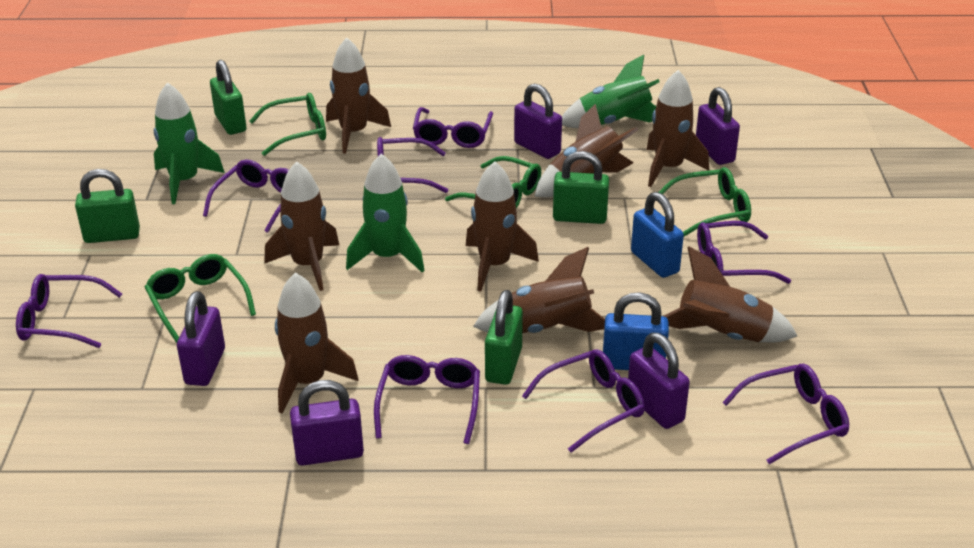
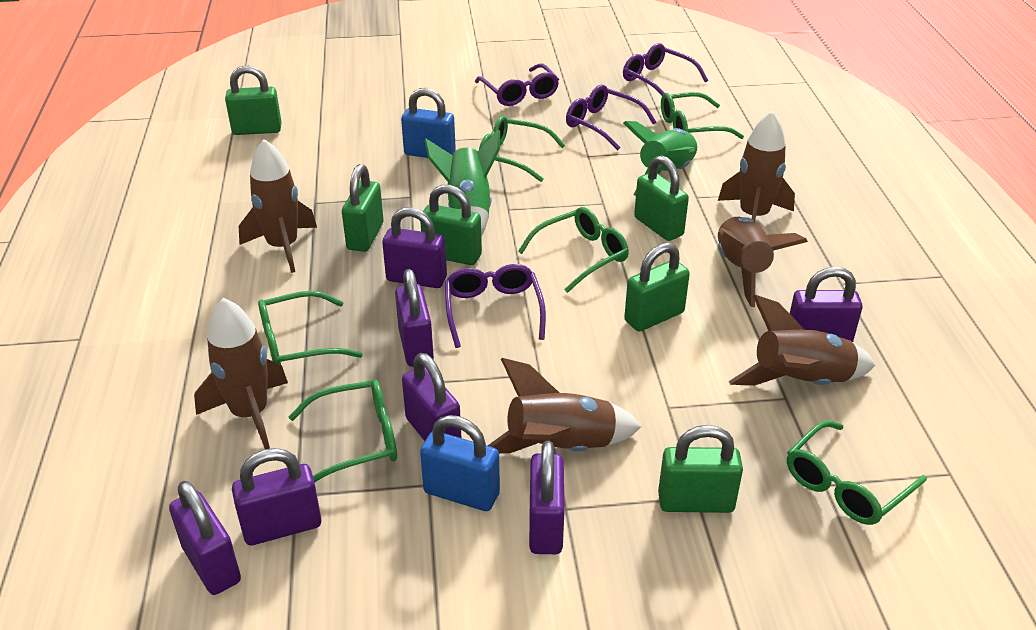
brown rocket: 8 -> 6
green glasses: 4 -> 6
green padlock: 4 -> 6
green rocket: 3 -> 2
purple glasses: 8 -> 4
purple padlock: 5 -> 7

